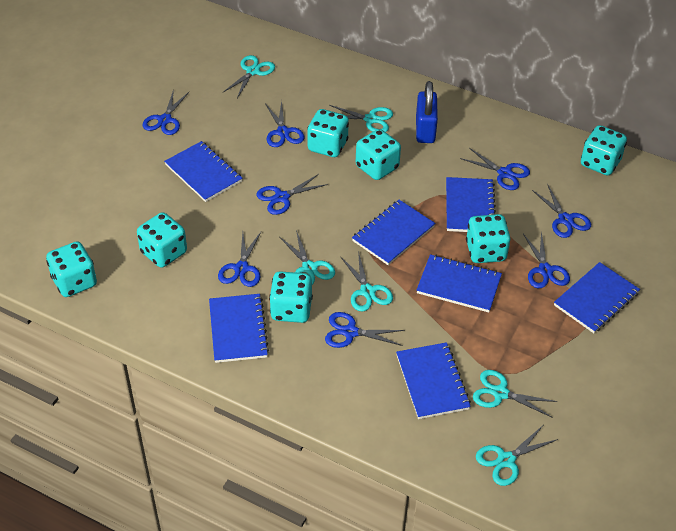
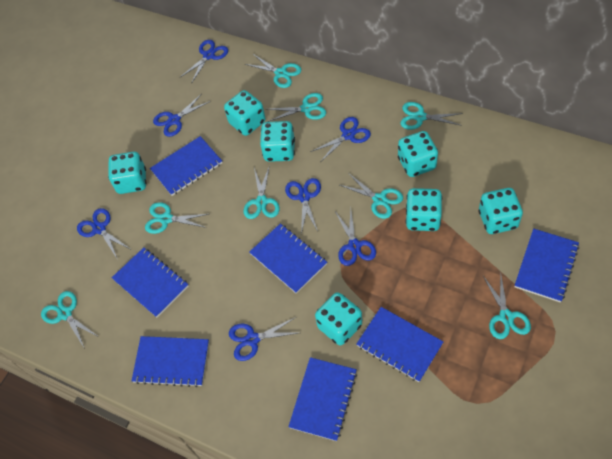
blue padlock: 1 -> 0
blue scissors: 8 -> 7
turquoise scissors: 6 -> 8

